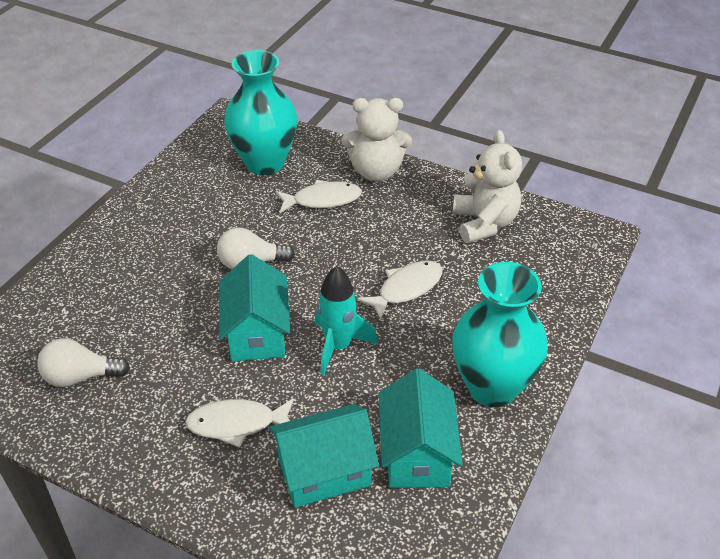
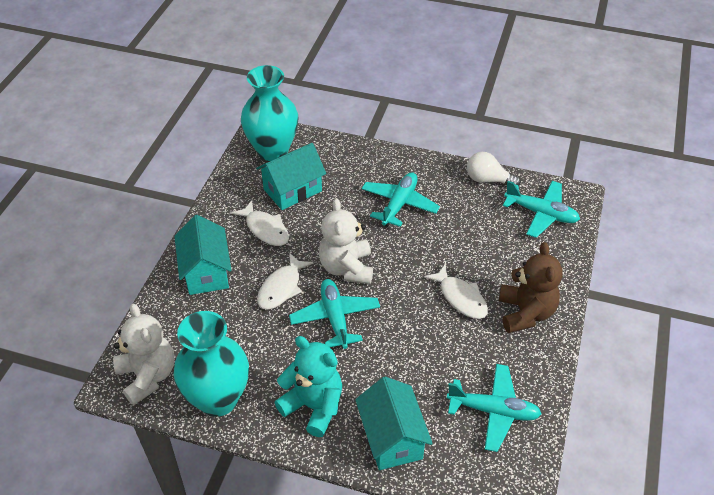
brown teddy bear: 0 -> 1
turquoise plane: 0 -> 4
turquoise rocket: 1 -> 0
turquoise teddy bear: 0 -> 1
white light bulb: 2 -> 1

